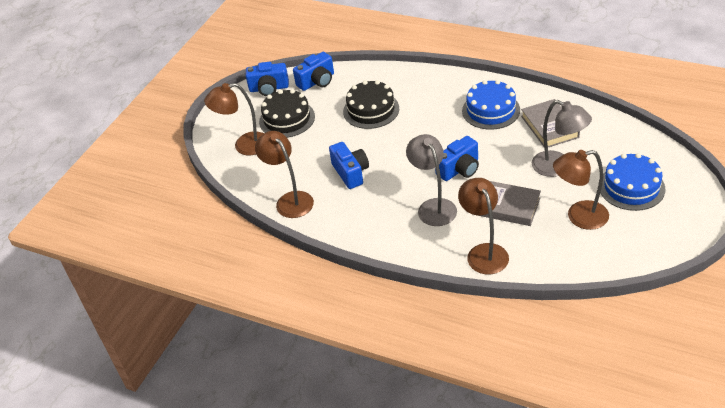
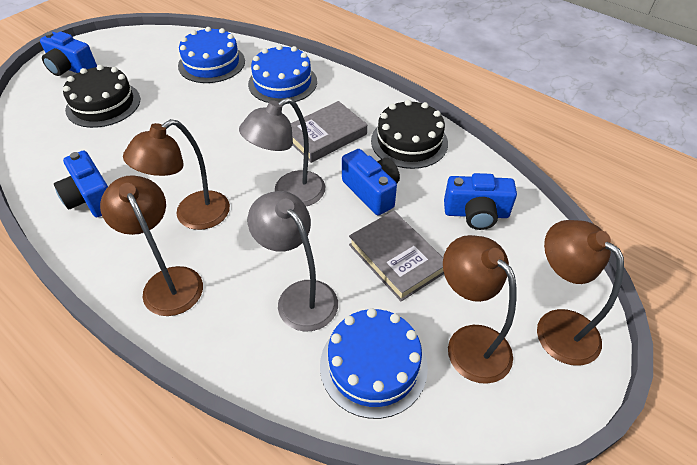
blue cake: 2 -> 3

